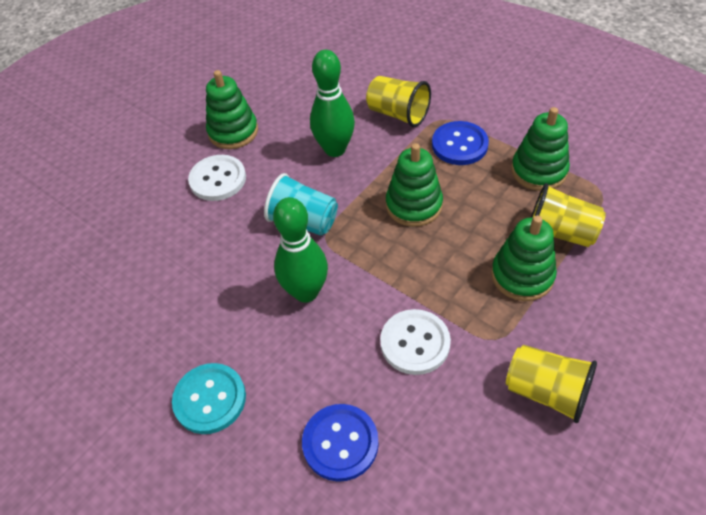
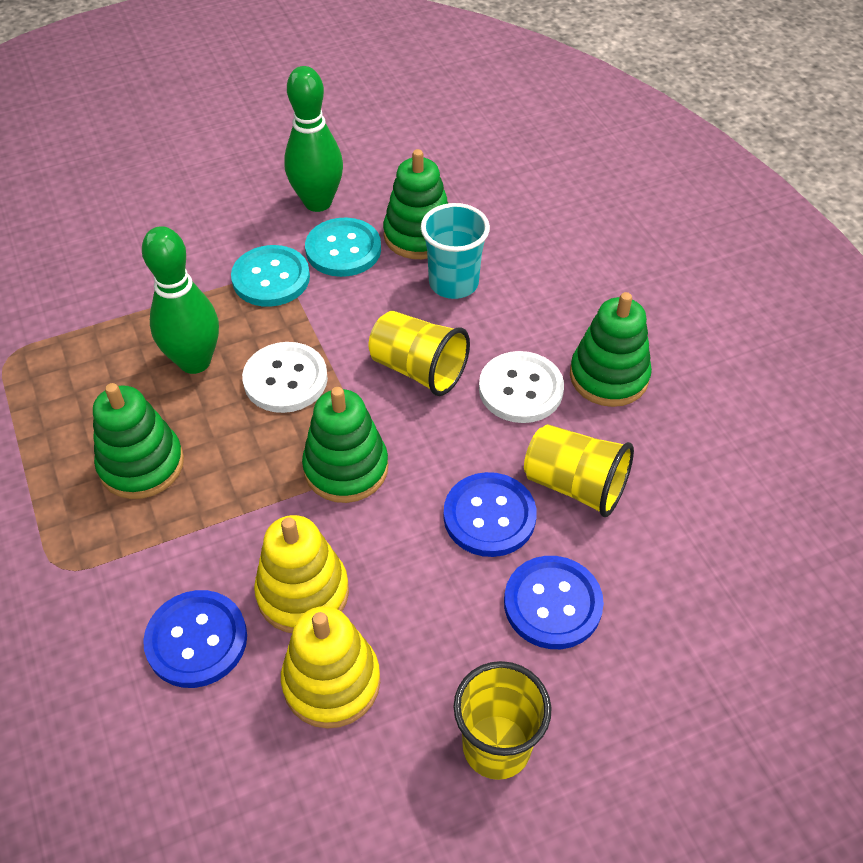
blue button: 2 -> 3
turquoise button: 1 -> 2
yellow stacking toy: 0 -> 2

